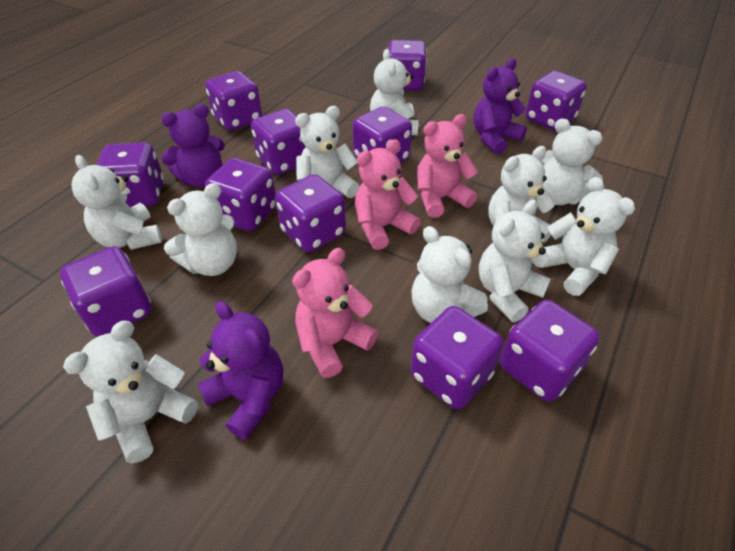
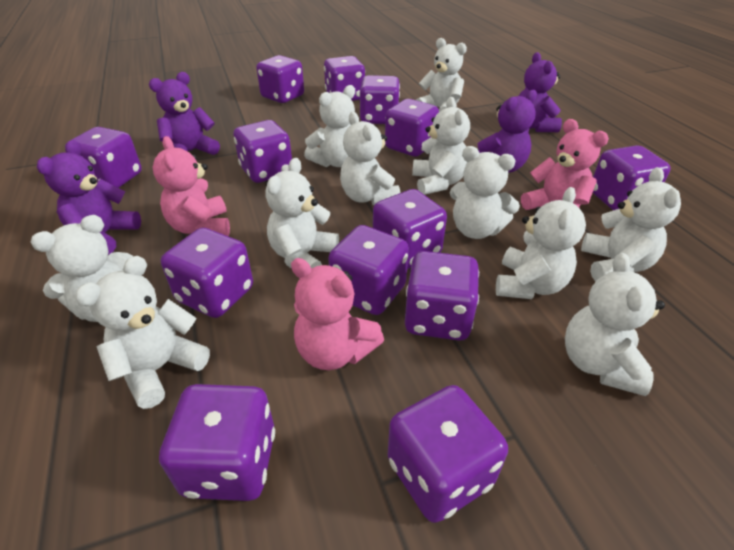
purple dice: 11 -> 13
purple teddy bear: 3 -> 4
white teddy bear: 10 -> 11

